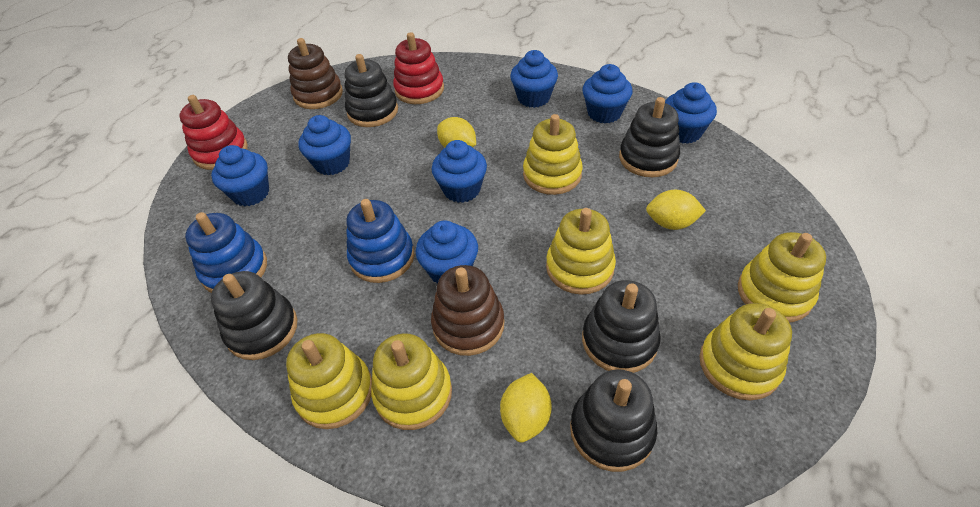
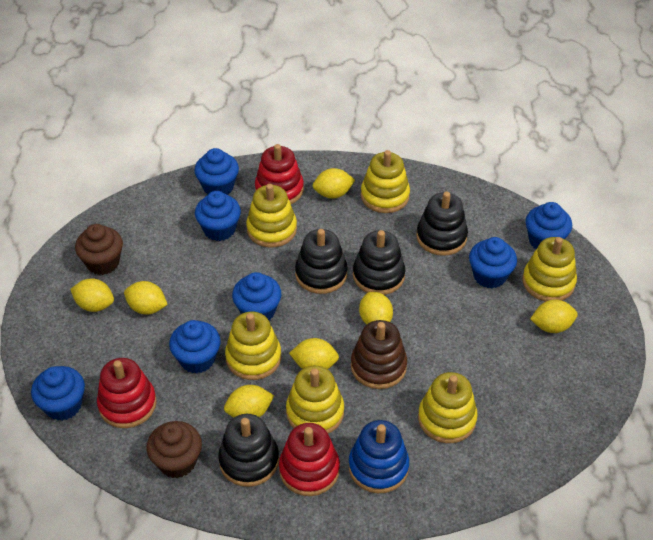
black stacking toy: 5 -> 4
blue stacking toy: 2 -> 1
brown cupcake: 0 -> 2
brown stacking toy: 2 -> 1
red stacking toy: 2 -> 3
yellow lemon: 3 -> 7

